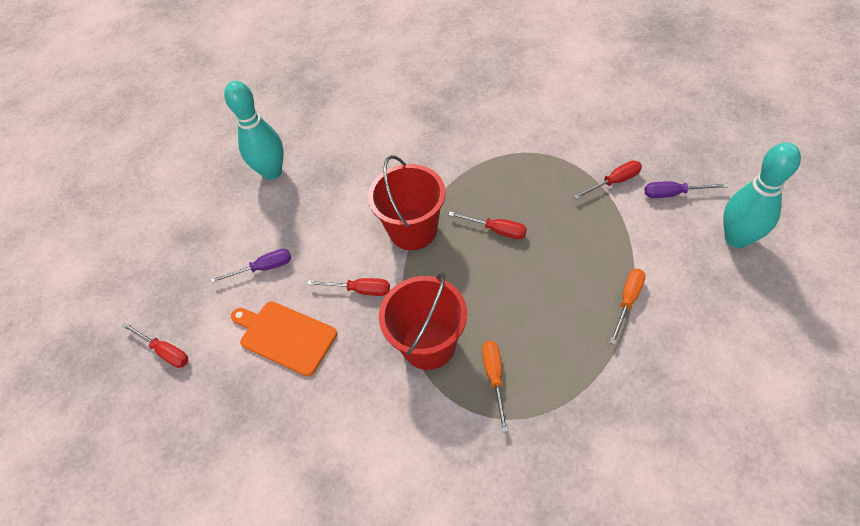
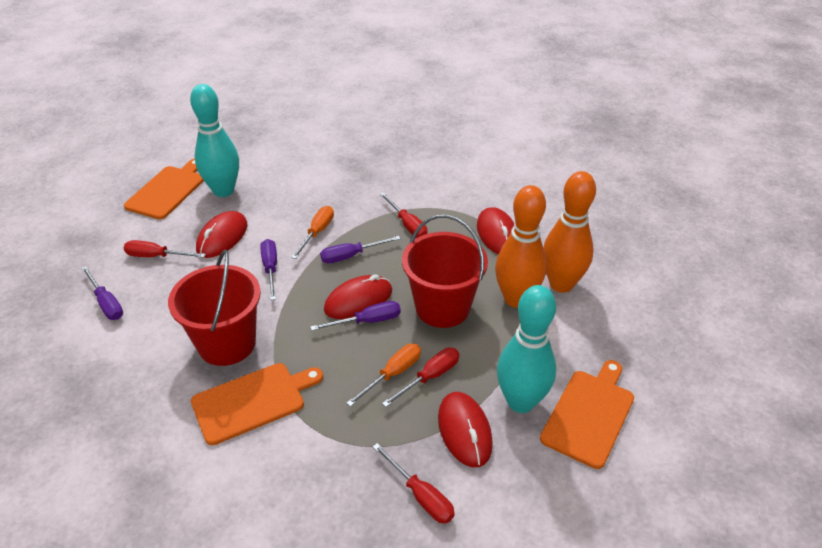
orange bowling pin: 0 -> 2
orange cutting board: 1 -> 3
purple screwdriver: 2 -> 4
red mouse: 0 -> 4

